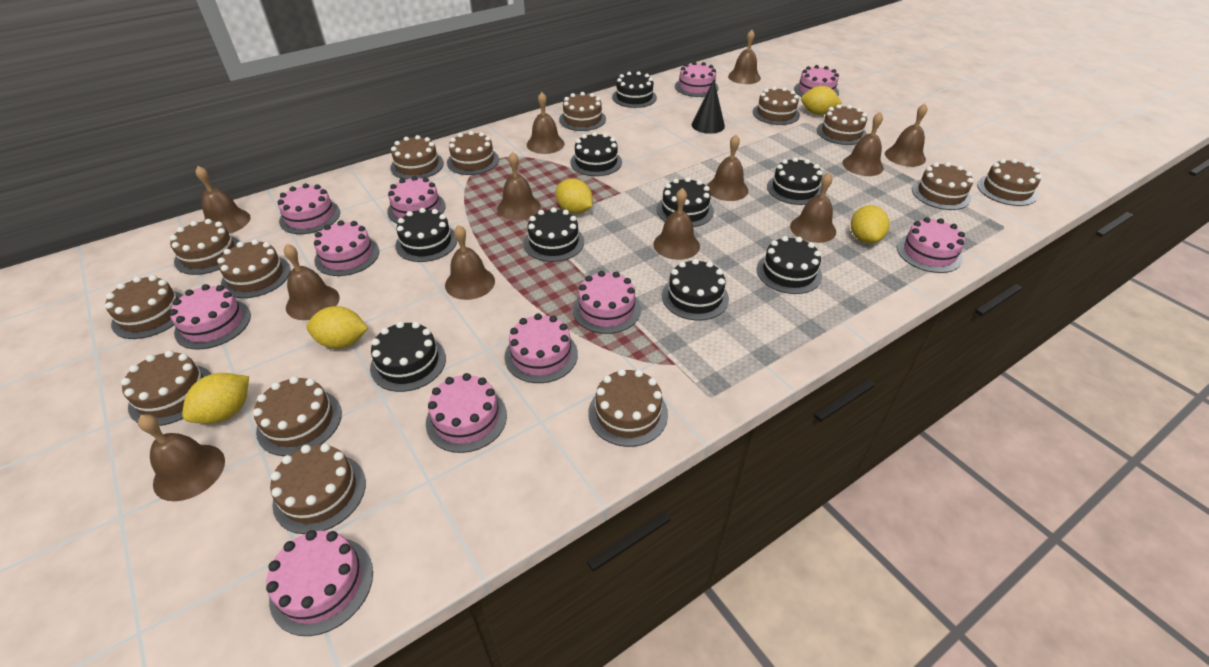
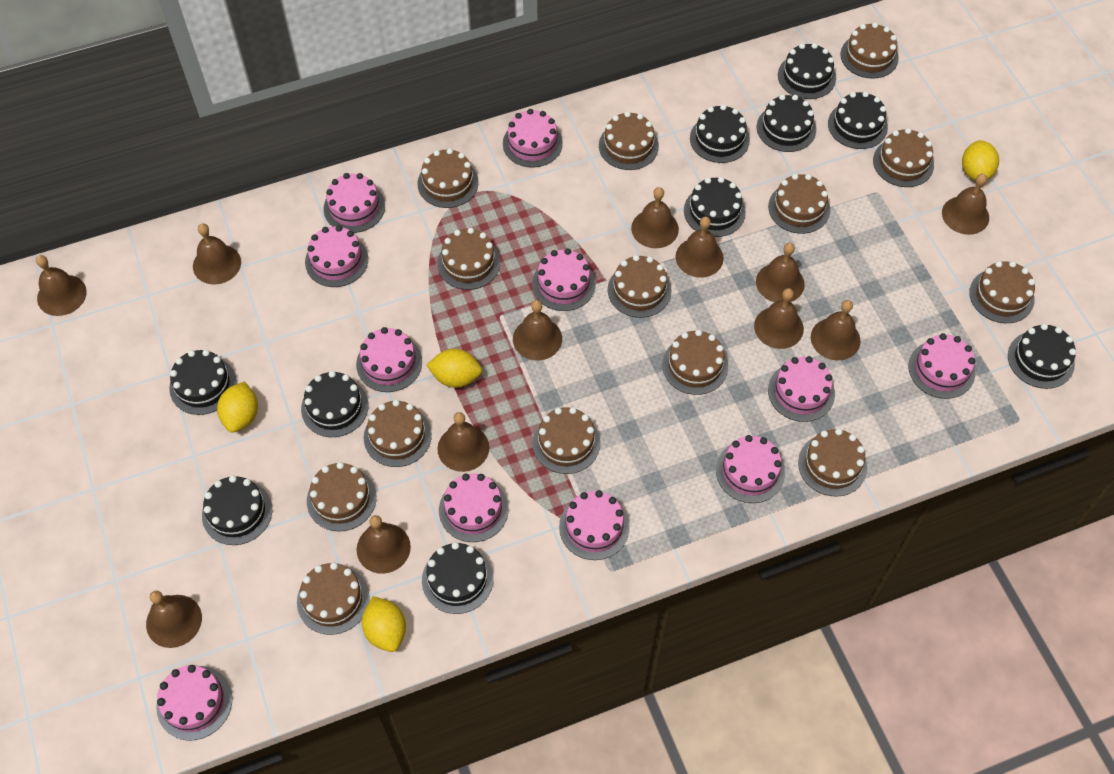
black cake: 9 -> 10
black cone: 1 -> 0
yellow lemon: 5 -> 4

